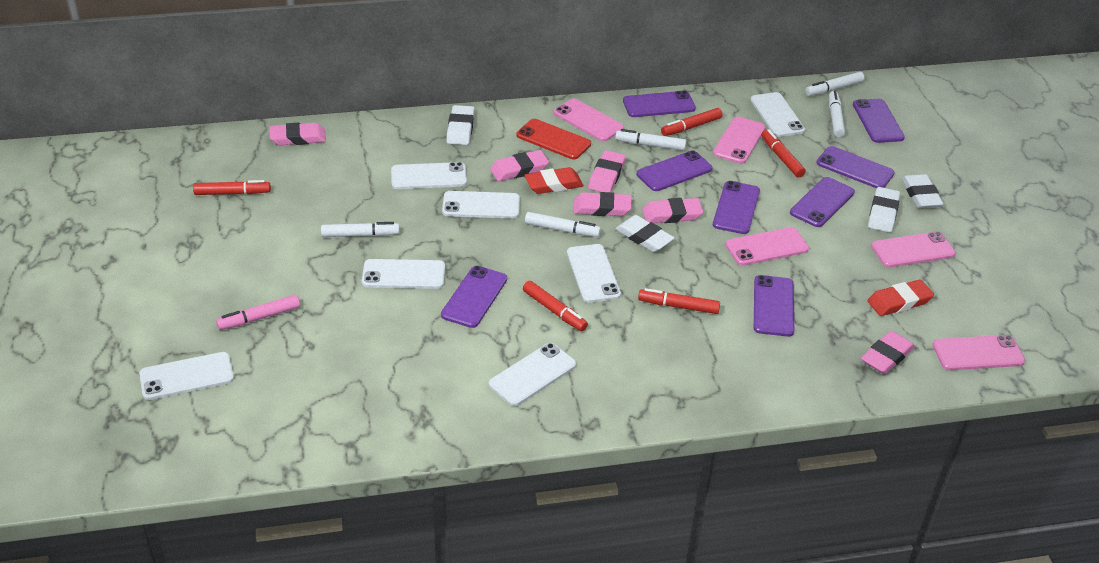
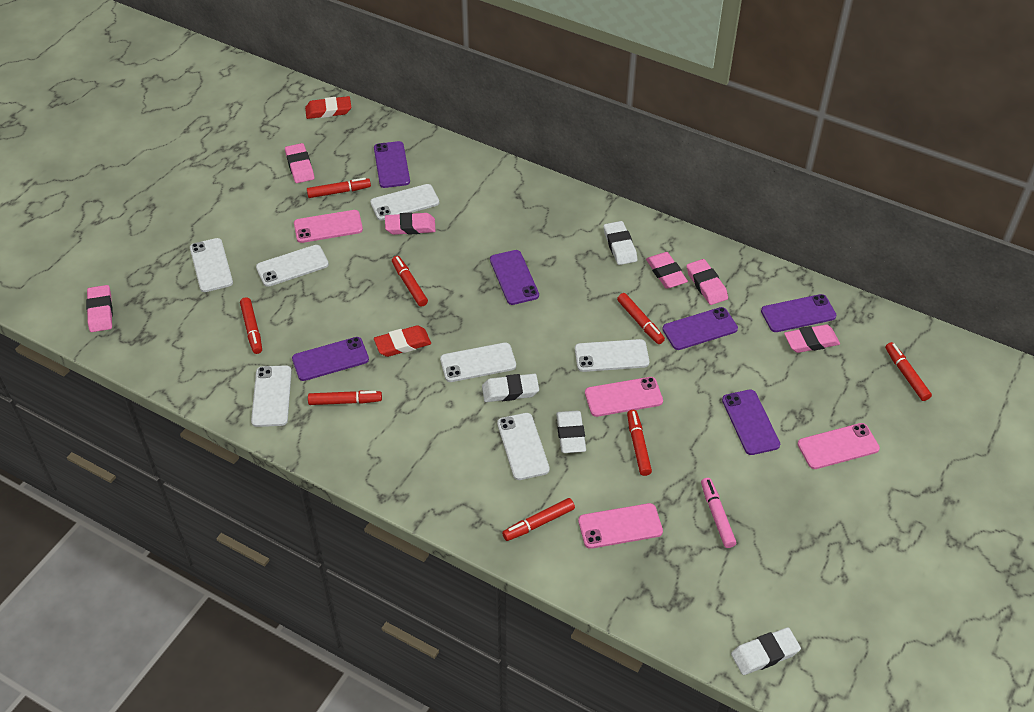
pink phone: 5 -> 4
purple phone: 8 -> 6
red marker: 5 -> 8
red phone: 1 -> 0
white marker: 5 -> 0

